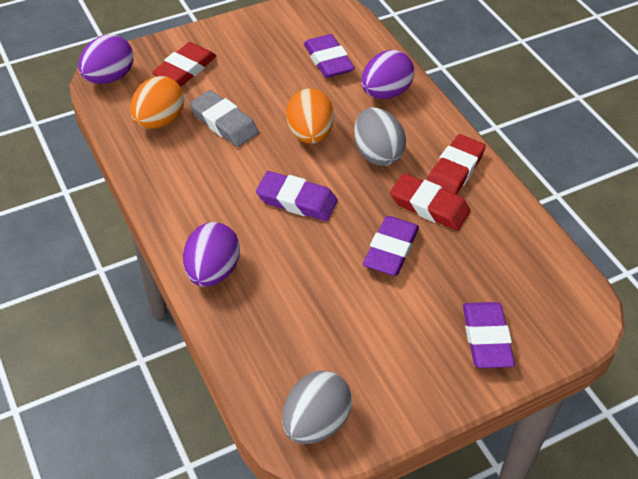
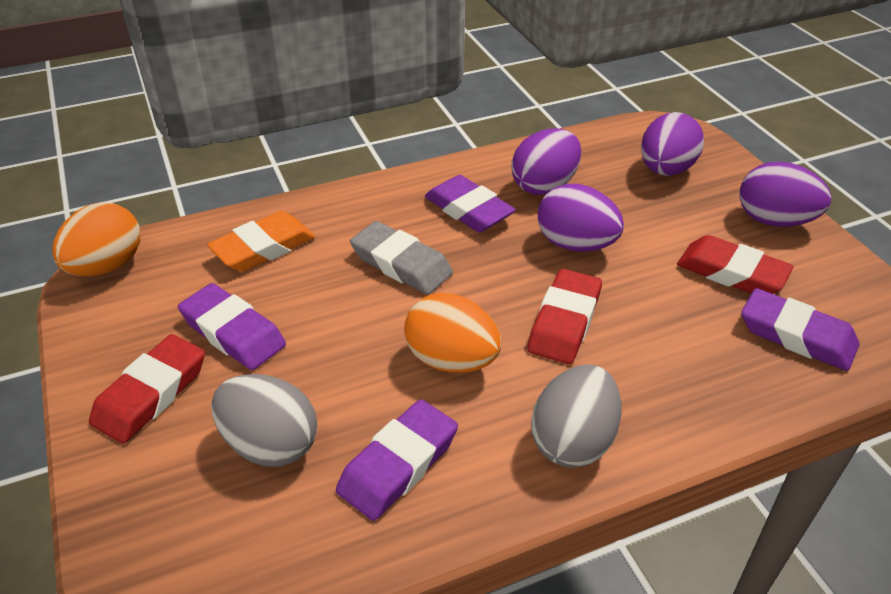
orange eraser: 0 -> 1
purple egg: 3 -> 4

